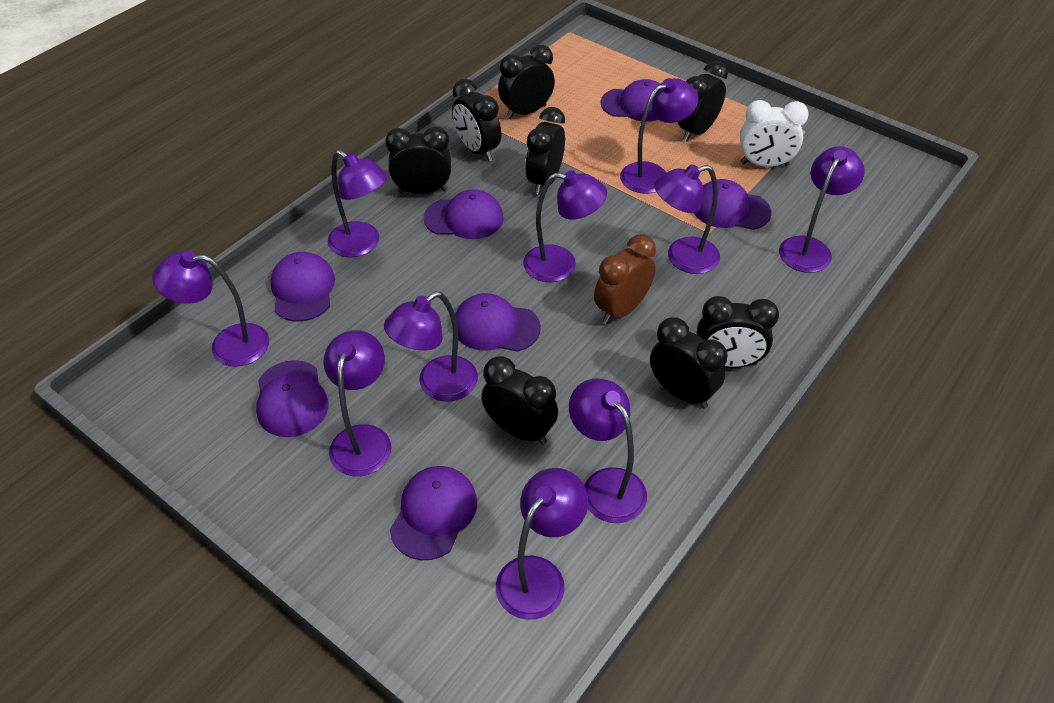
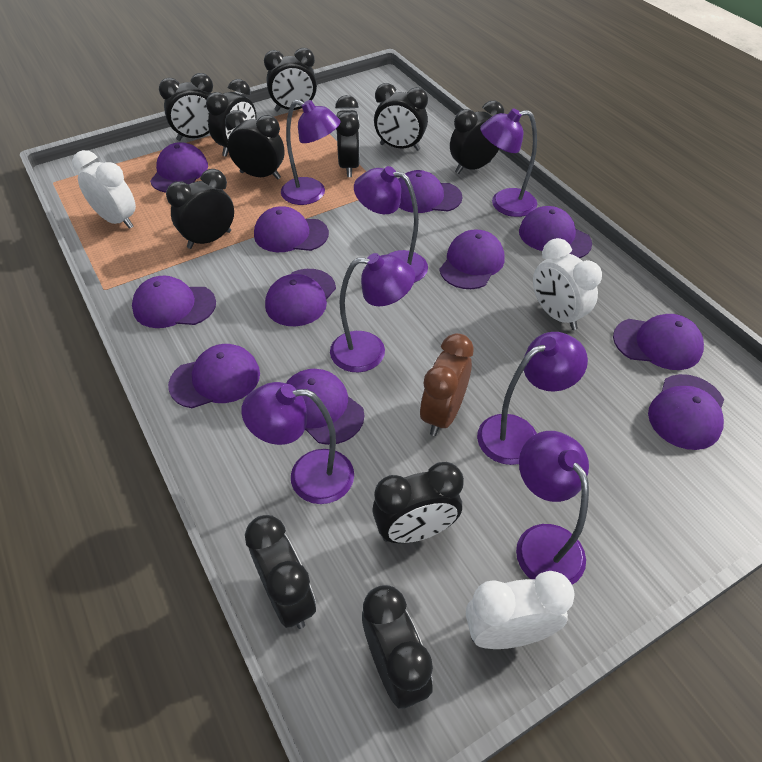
black clock: 8 -> 11
purple cap: 7 -> 11
purple lamp: 10 -> 7
white clock: 1 -> 3

